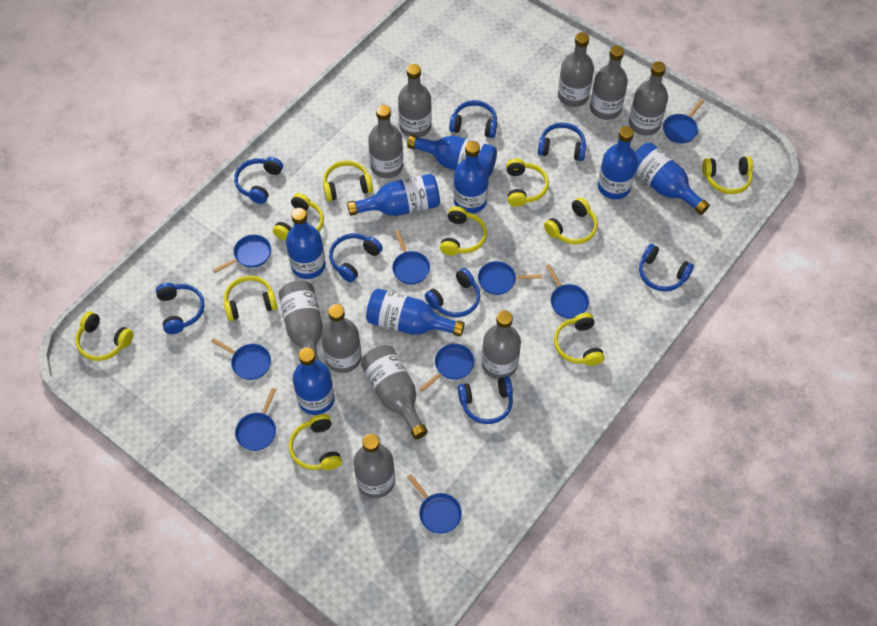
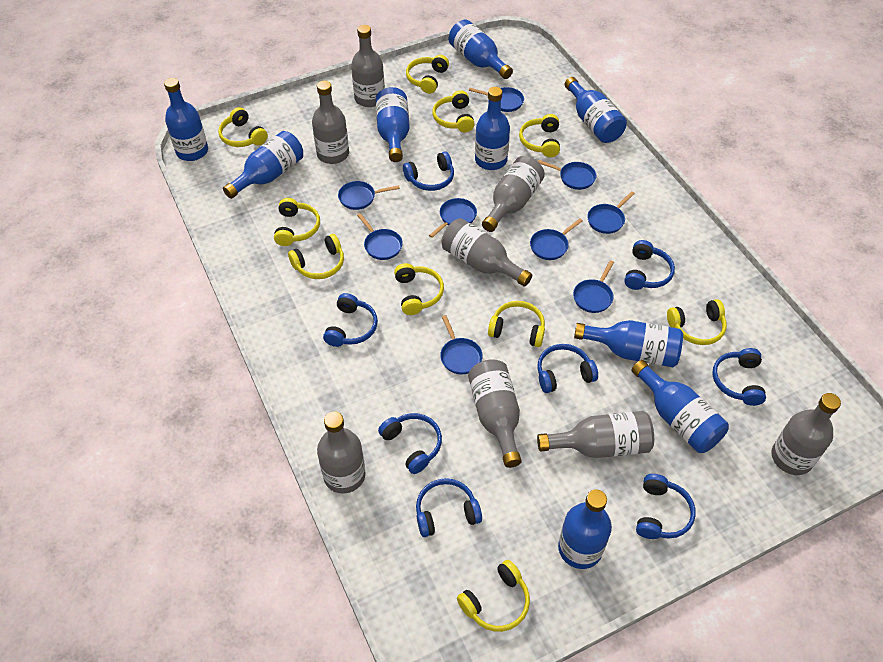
blue bottle: 8 -> 9
grey bottle: 10 -> 8

